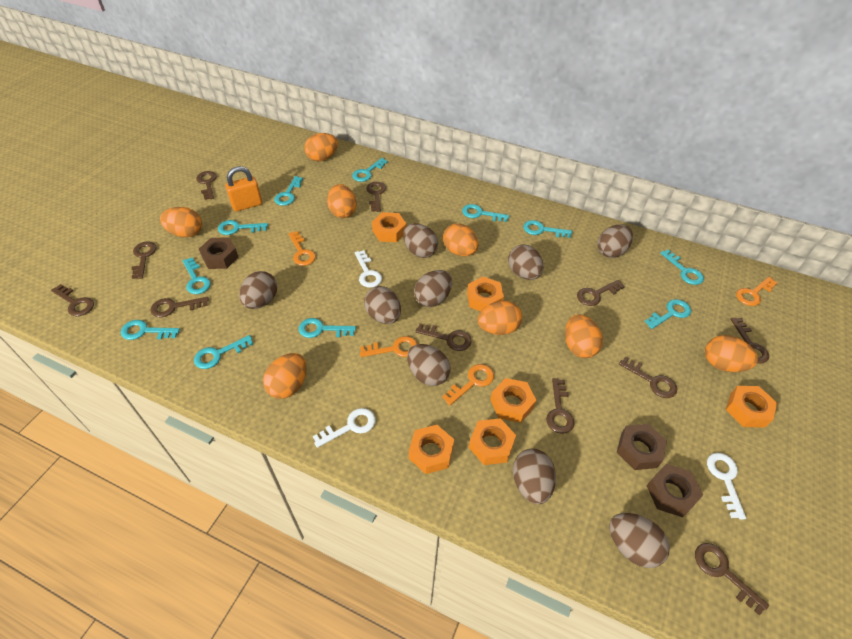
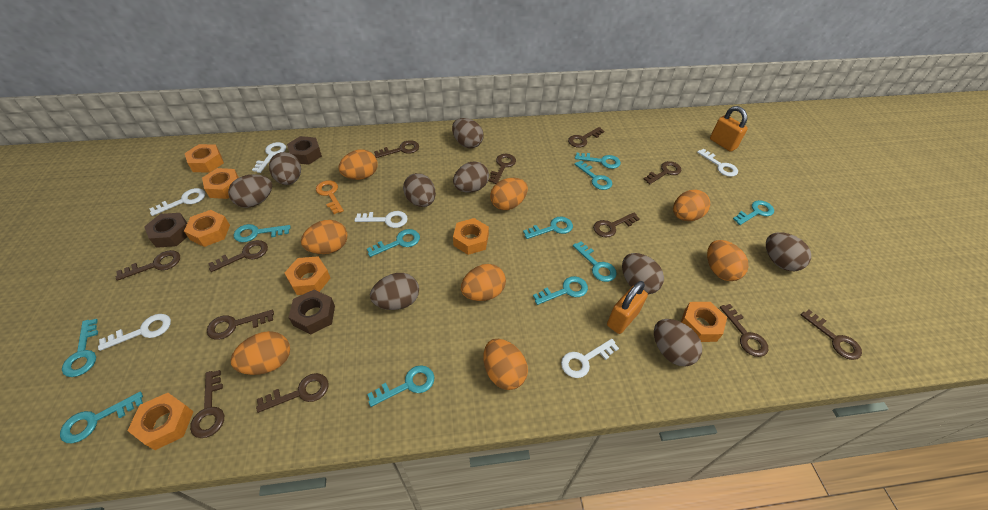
brown key: 11 -> 12
orange key: 4 -> 1
orange nut: 6 -> 7
orange padlock: 1 -> 2
white key: 3 -> 6

